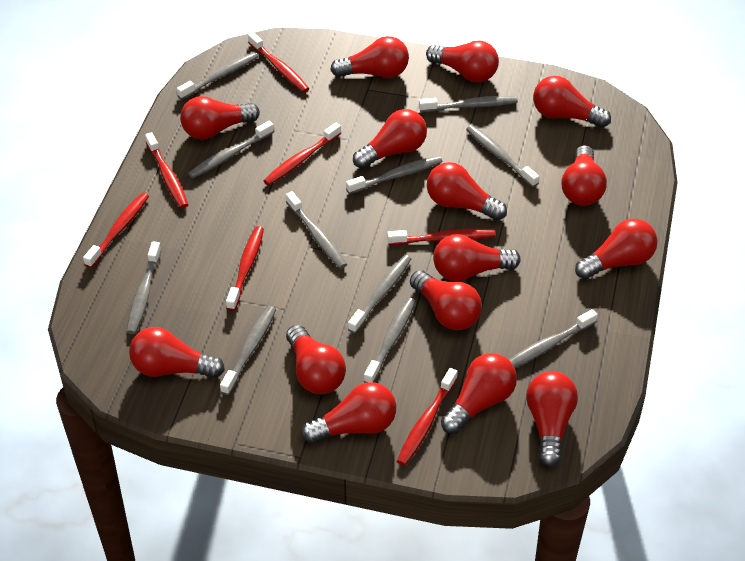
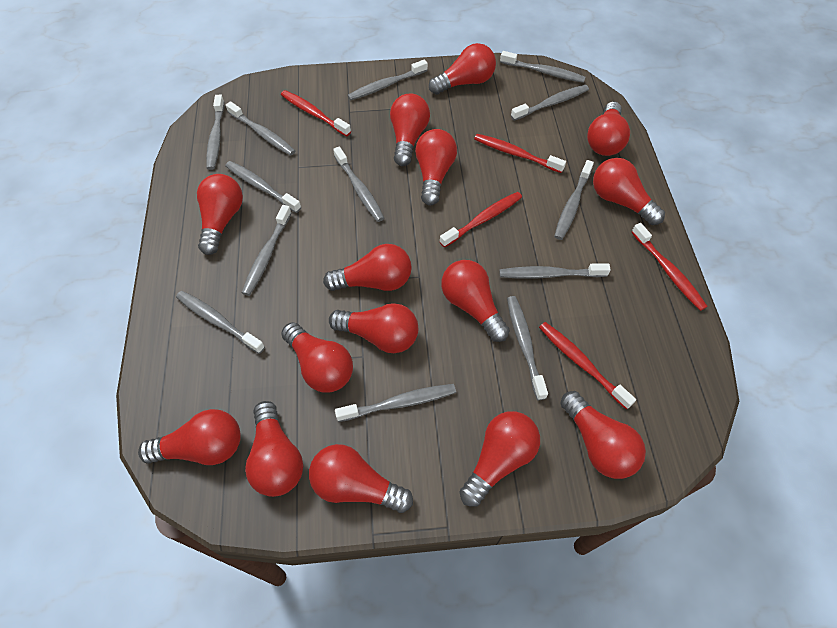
grey toothbrush: 11 -> 13
red toothbrush: 7 -> 5

